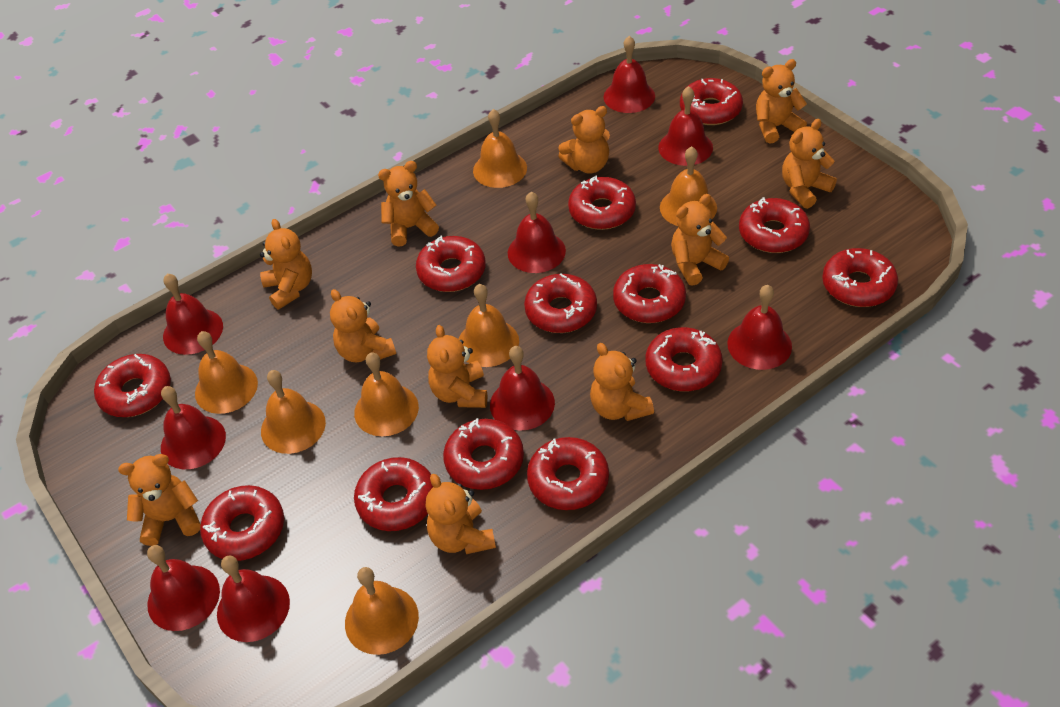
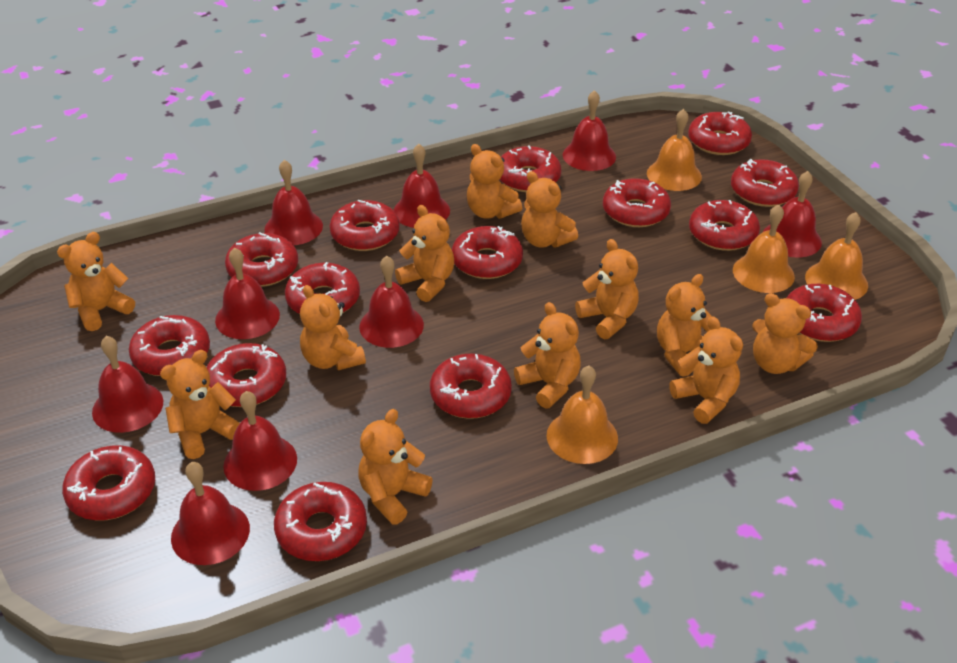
orange bell: 7 -> 4
orange teddy bear: 11 -> 12
red donut: 13 -> 15

